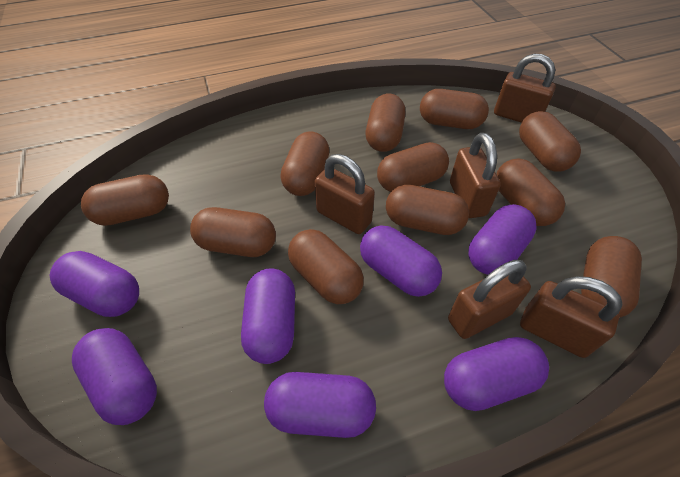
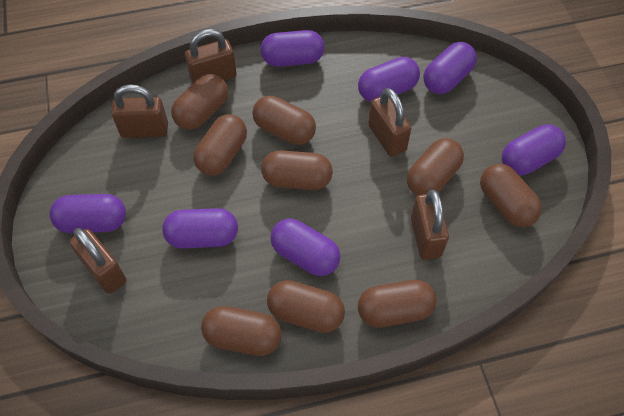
brown capsule: 11 -> 9

